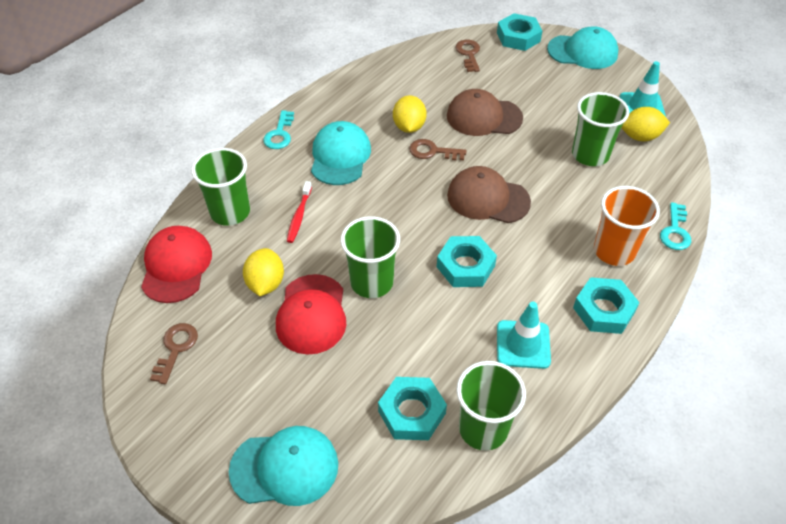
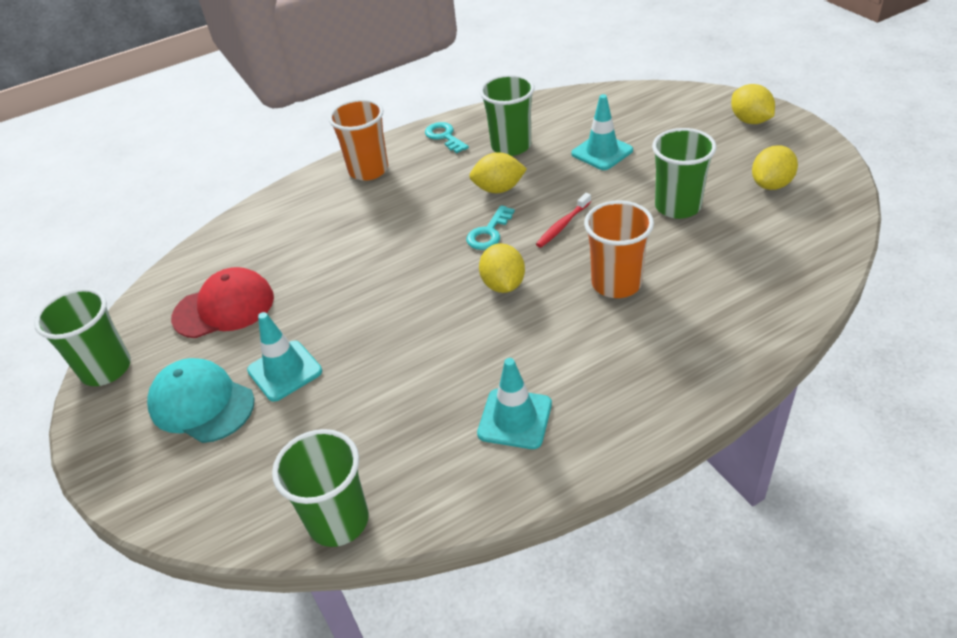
brown cap: 2 -> 0
brown key: 3 -> 0
orange cup: 1 -> 2
red cap: 2 -> 1
turquoise cap: 3 -> 1
turquoise nut: 4 -> 0
turquoise traffic cone: 2 -> 3
yellow lemon: 3 -> 4

